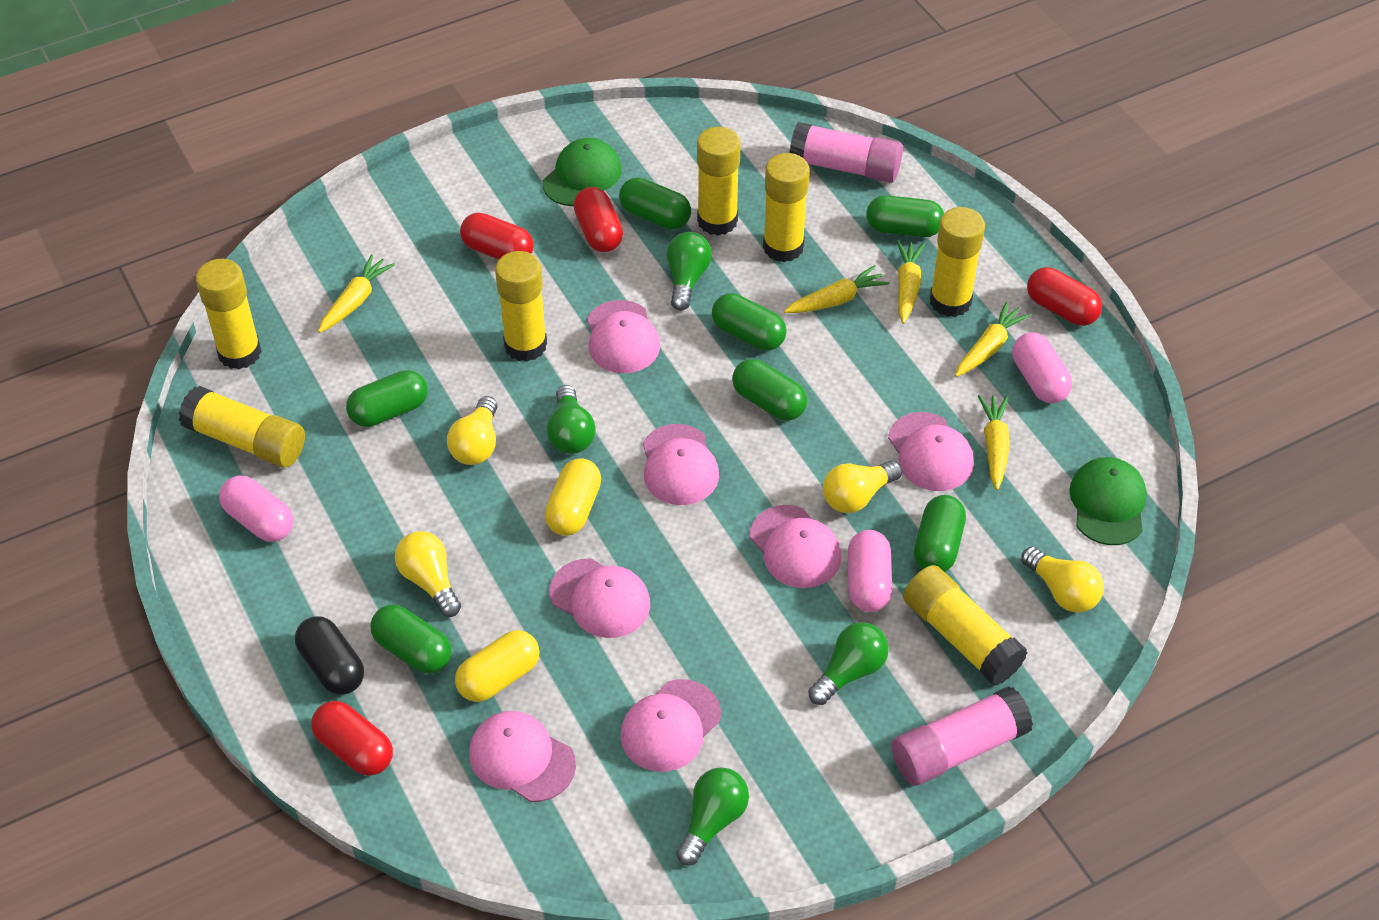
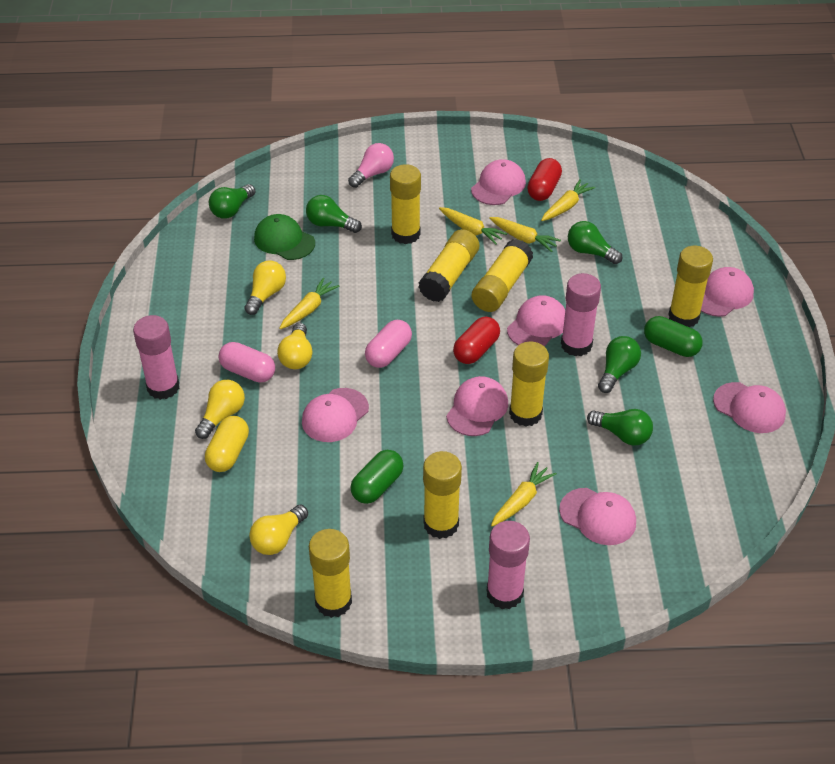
black capsule: 1 -> 0
green cap: 2 -> 1
green capsule: 7 -> 2
green light bulb: 4 -> 5
pink capsule: 3 -> 2
pink glue stick: 2 -> 3
pink light bulb: 0 -> 1
red capsule: 4 -> 2
yellow capsule: 2 -> 1

